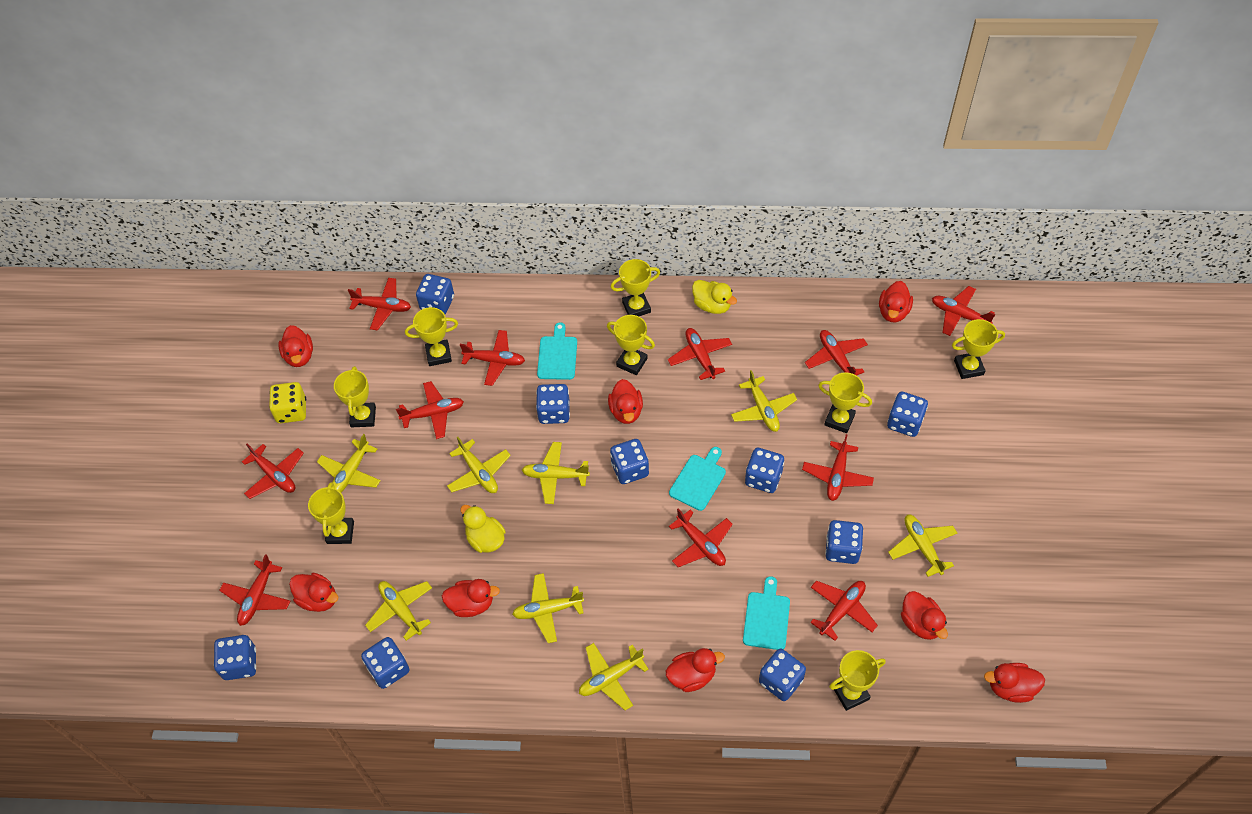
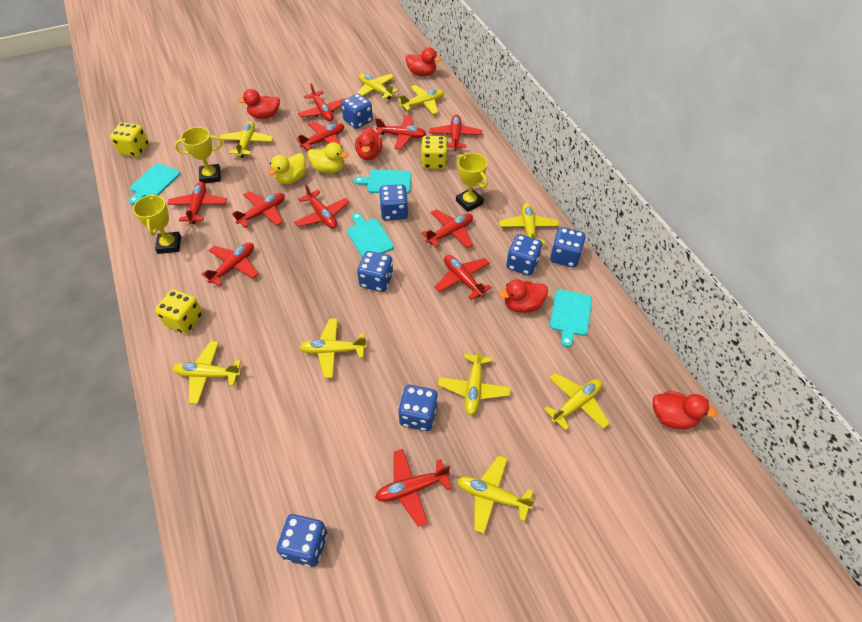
blue dice: 9 -> 7
red duck: 8 -> 5
turquoise cutting board: 3 -> 4
yellow dice: 1 -> 3
yellow plane: 8 -> 9
yellow trophy: 8 -> 3

